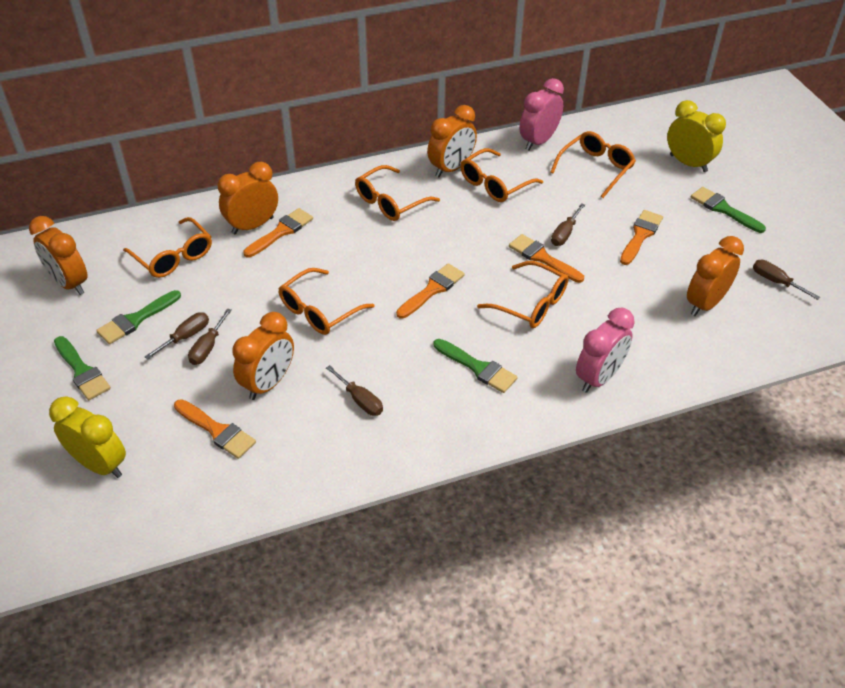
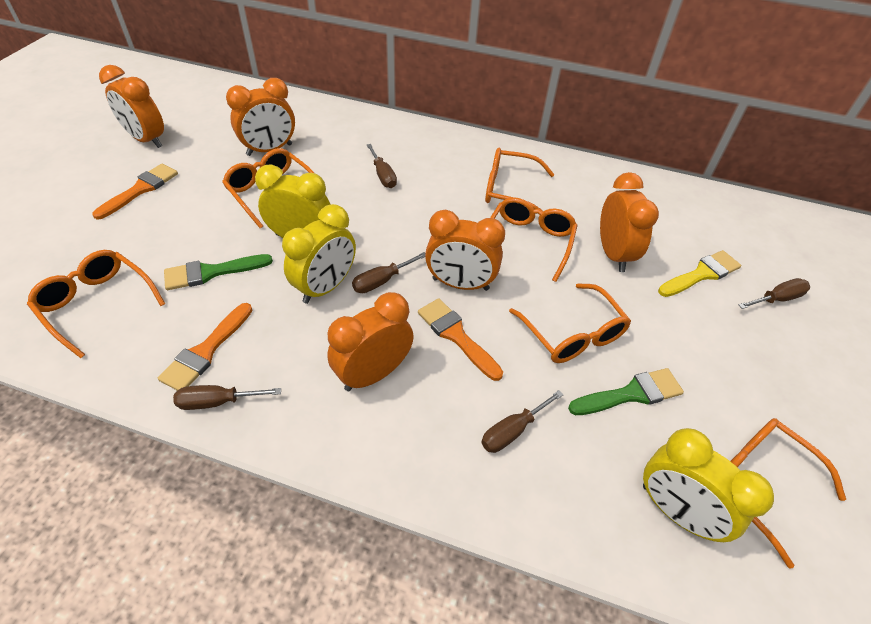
green brush: 4 -> 2
orange brush: 5 -> 3
pink clock: 2 -> 0
yellow brush: 0 -> 1
yellow clock: 2 -> 3

